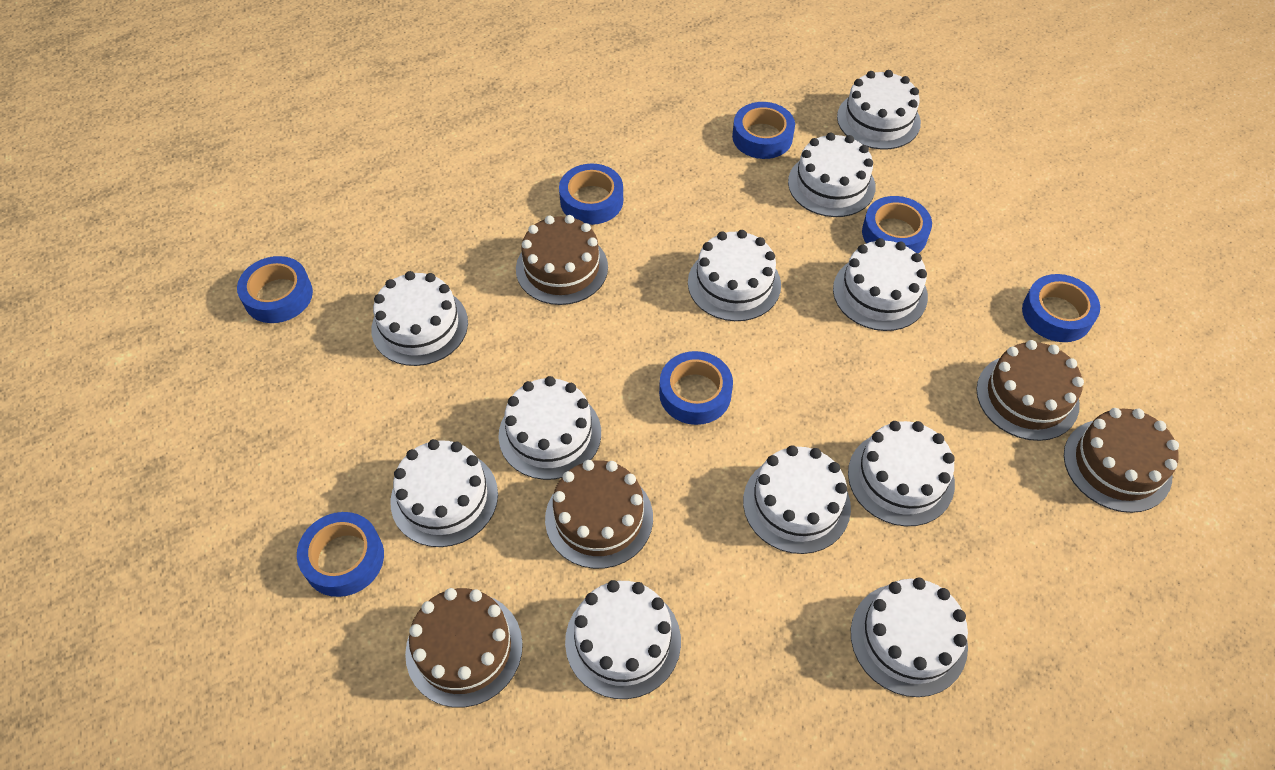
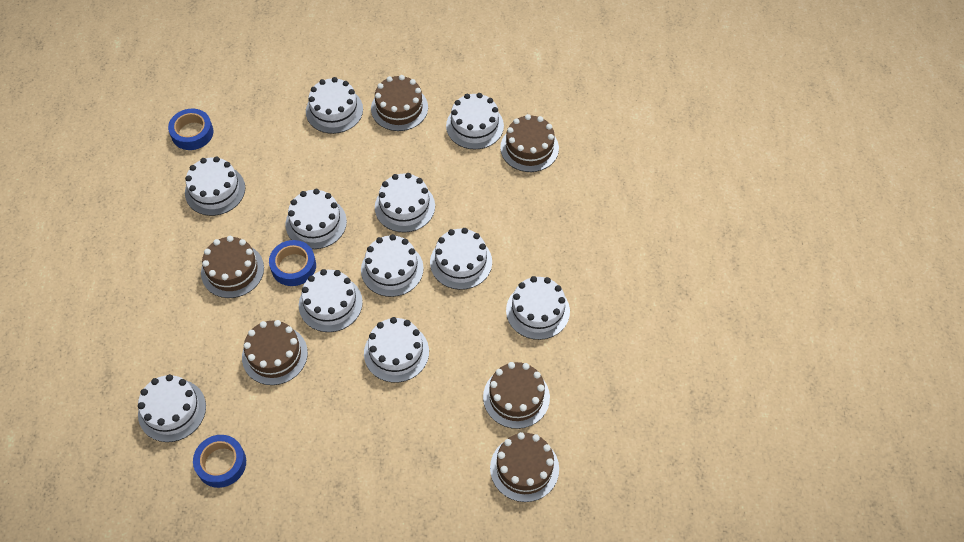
blue tape: 7 -> 3
brown cake: 5 -> 6

